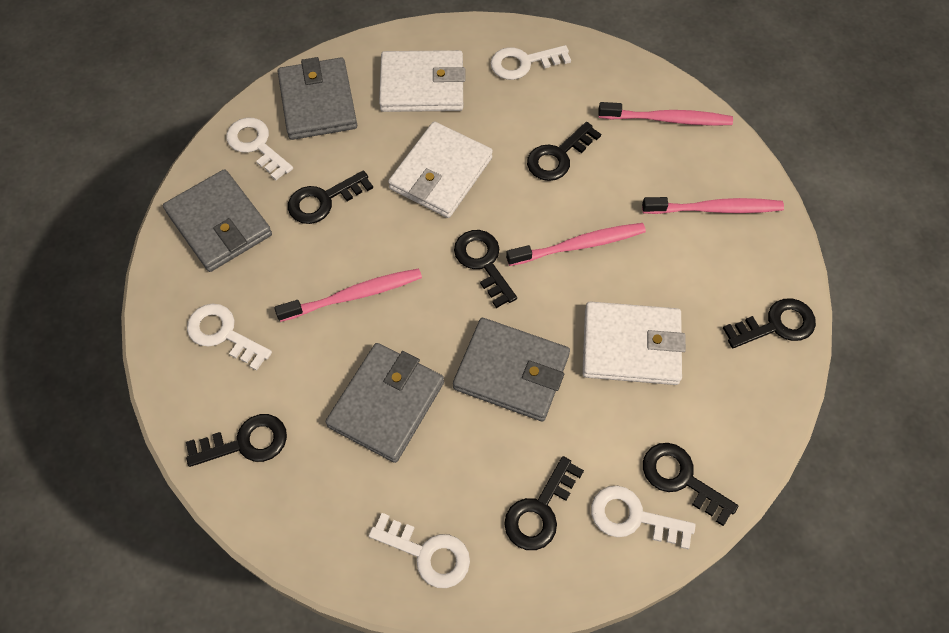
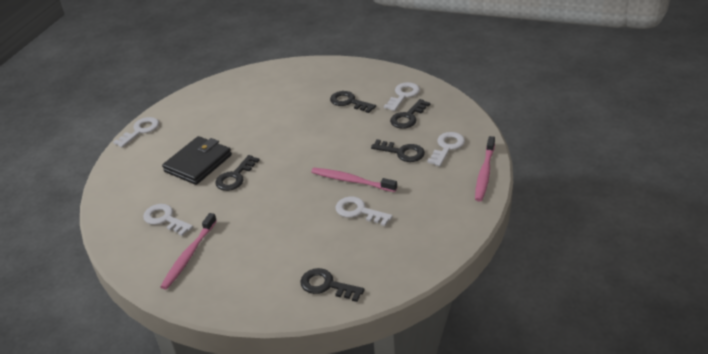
black key: 7 -> 5
black wallet: 0 -> 1
grey wallet: 4 -> 0
pink toothbrush: 4 -> 3
white wallet: 3 -> 0

